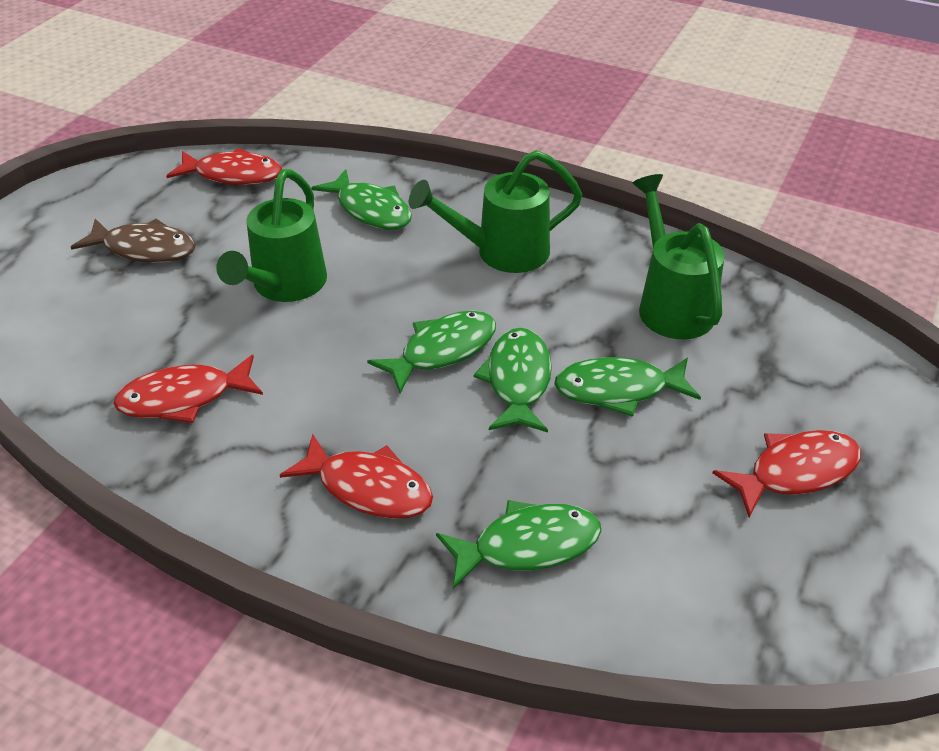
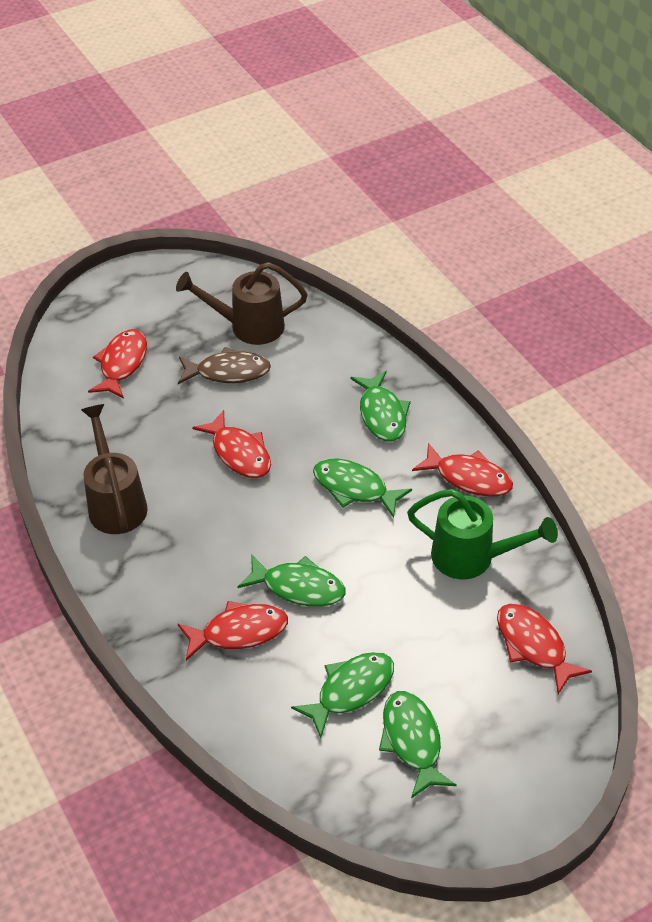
brown watering can: 0 -> 2
green watering can: 3 -> 1
red fish: 4 -> 5

